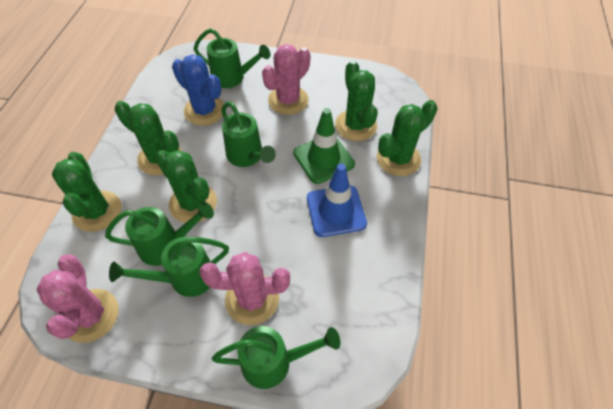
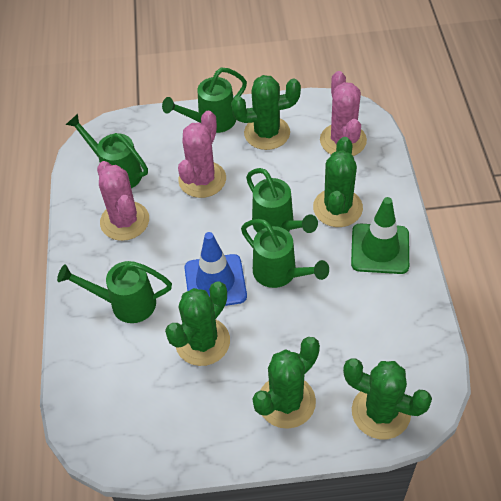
blue cactus: 1 -> 0

